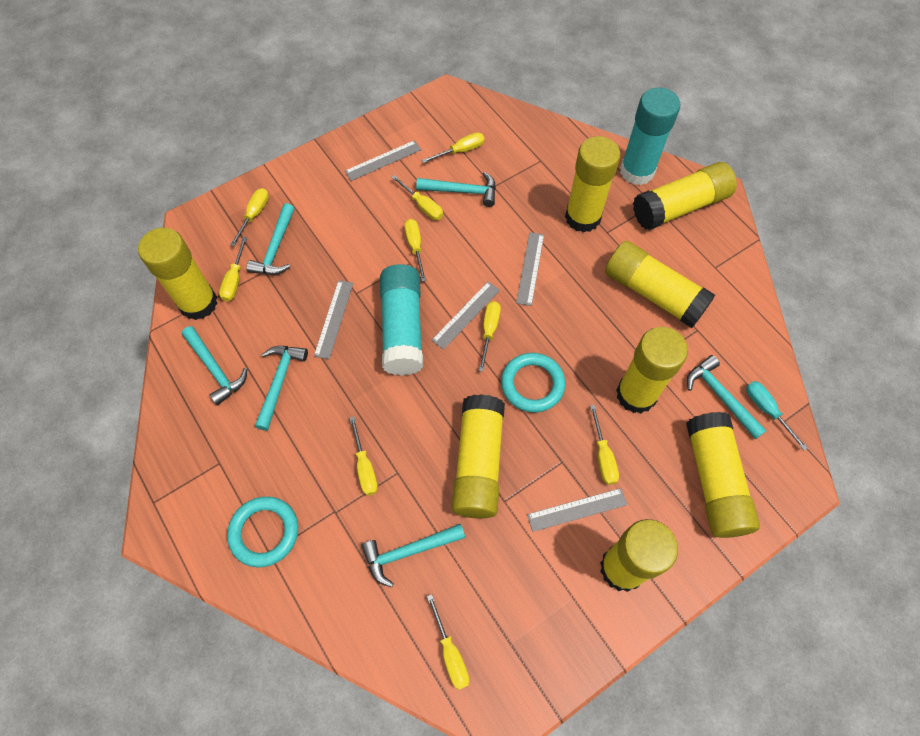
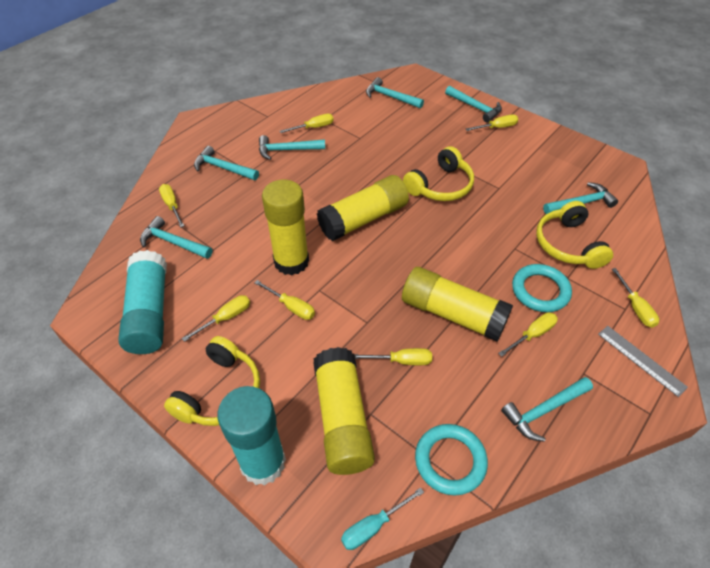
grey ruler: 5 -> 1
turquoise hammer: 6 -> 7
yellow glue stick: 8 -> 4
yellow headphones: 0 -> 3
yellow screwdriver: 9 -> 8

